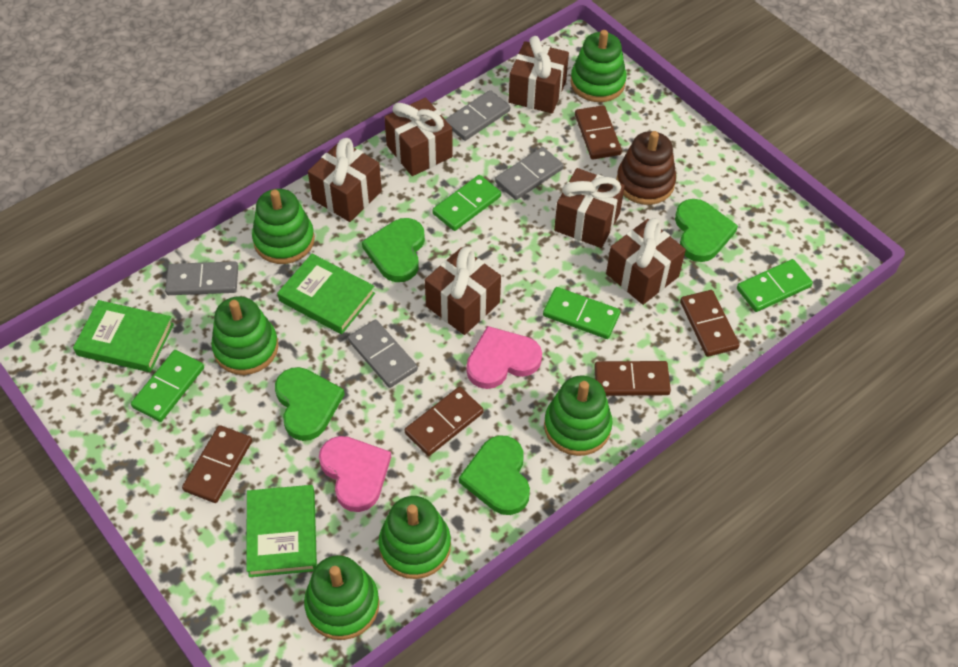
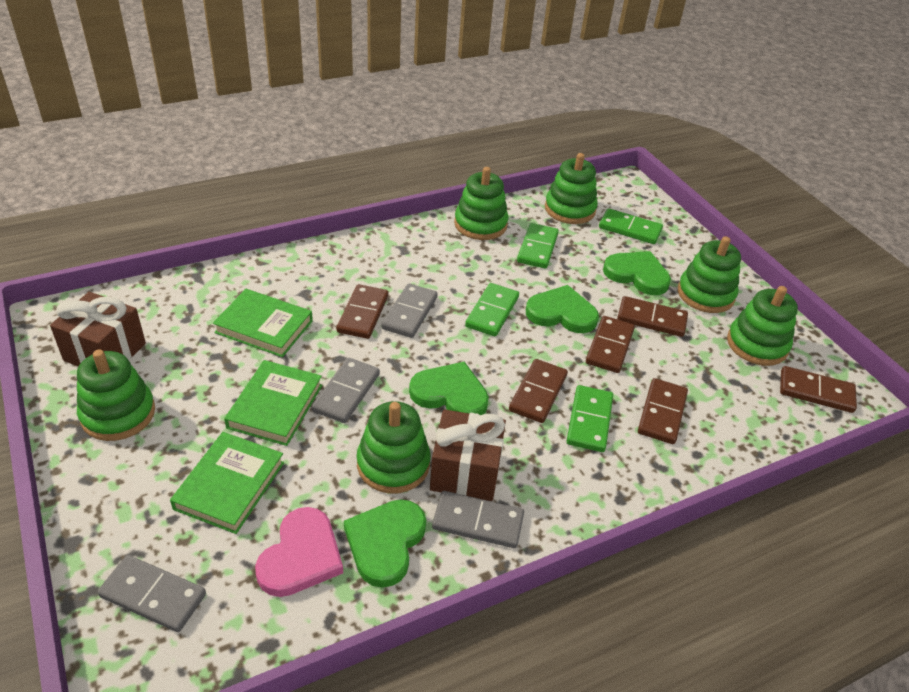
brown domino: 5 -> 6
brown gift: 6 -> 2
brown stacking toy: 1 -> 0
pink heart: 2 -> 1

